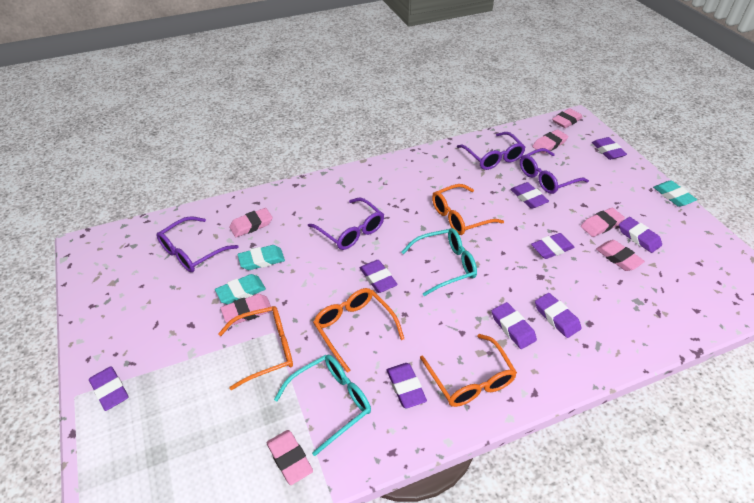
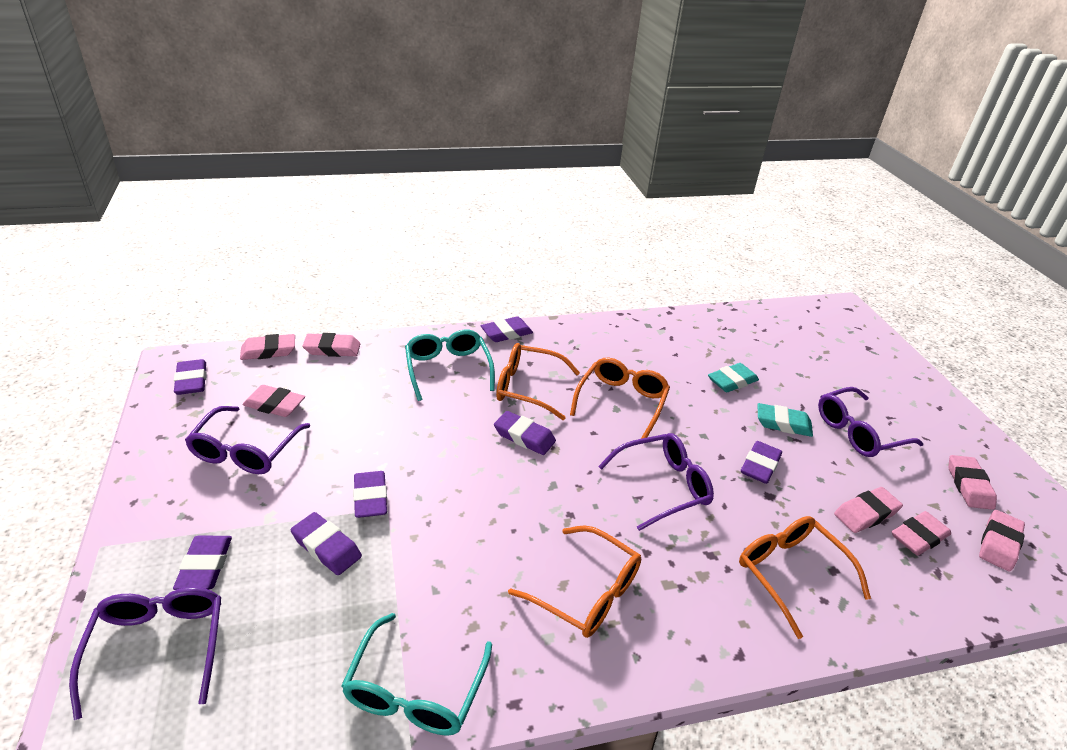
purple eraser: 9 -> 7
turquoise eraser: 3 -> 2

